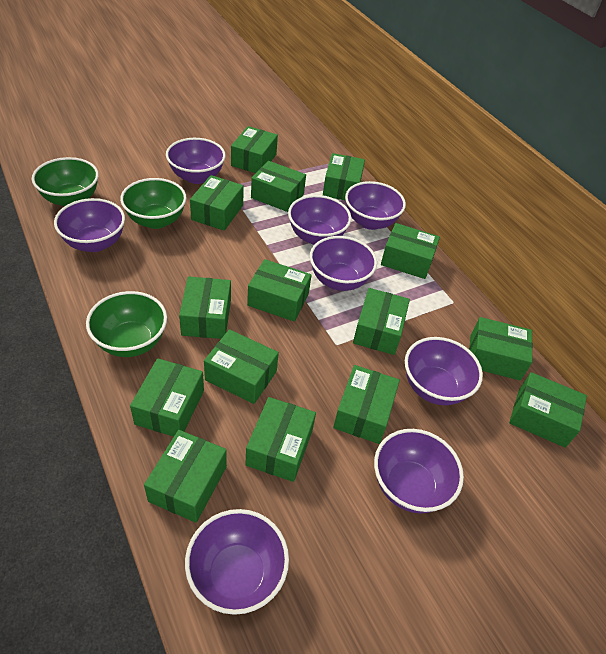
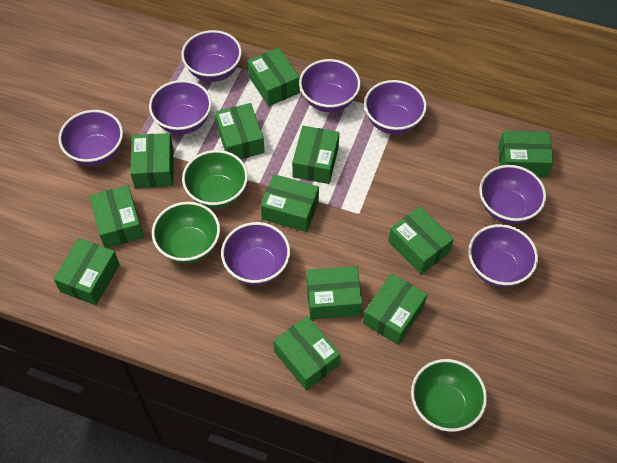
green box: 15 -> 12

